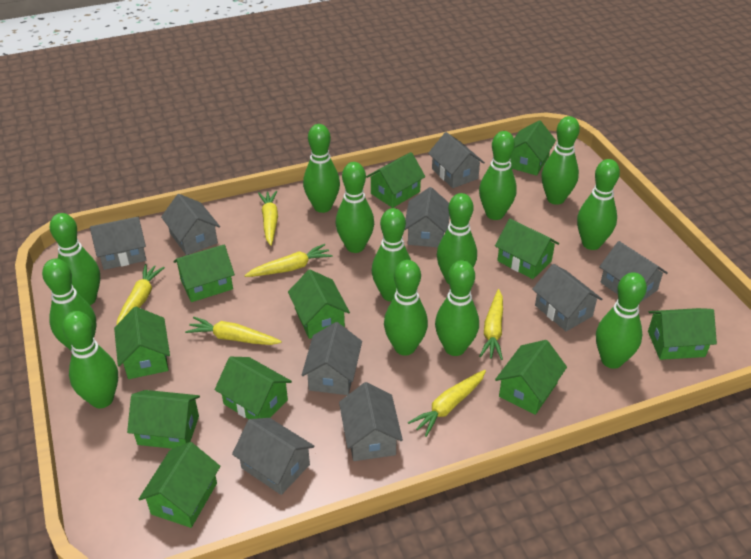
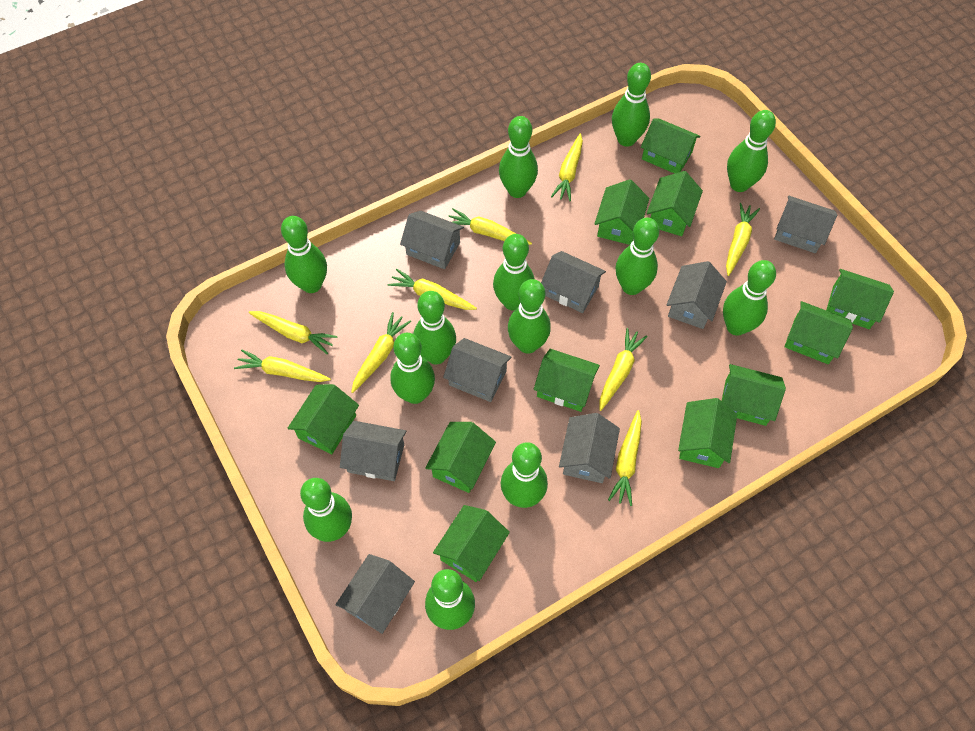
grey house: 9 -> 8
yellow carrot: 6 -> 9

